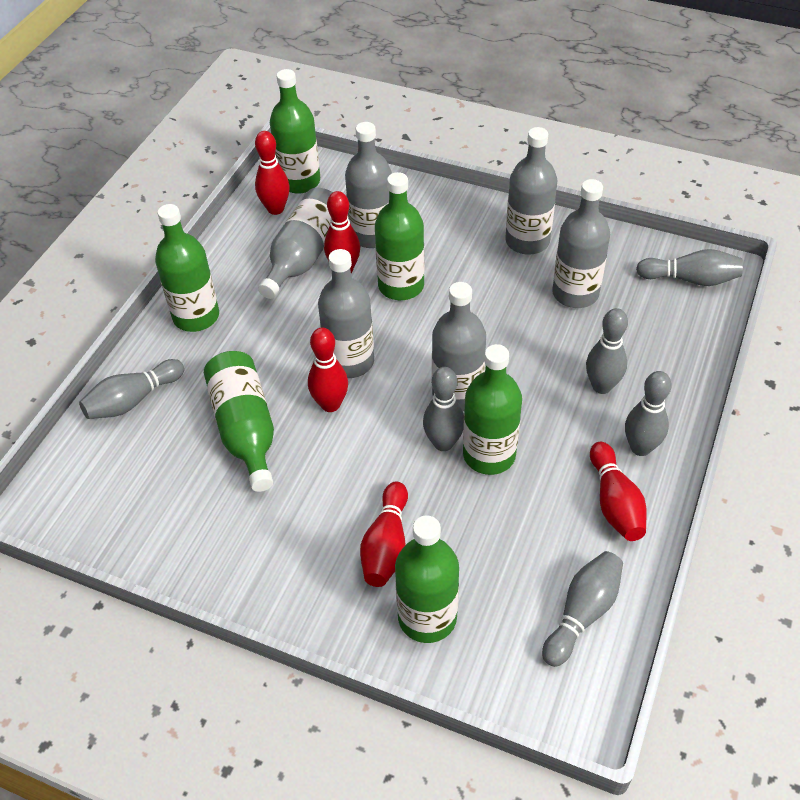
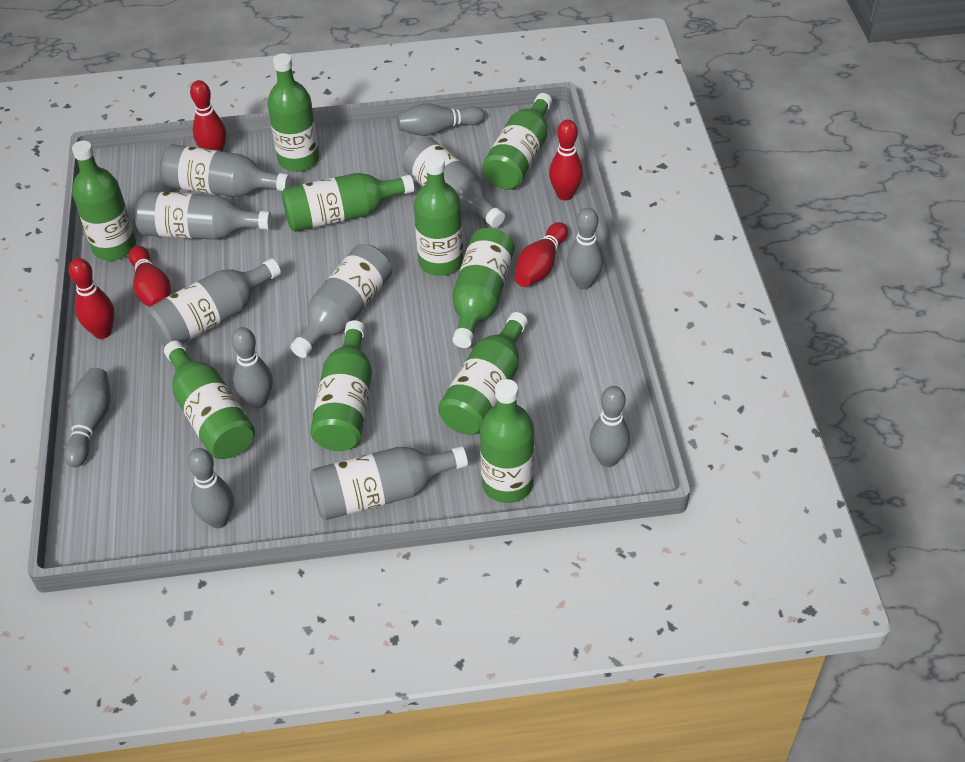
green bottle: 6 -> 10

